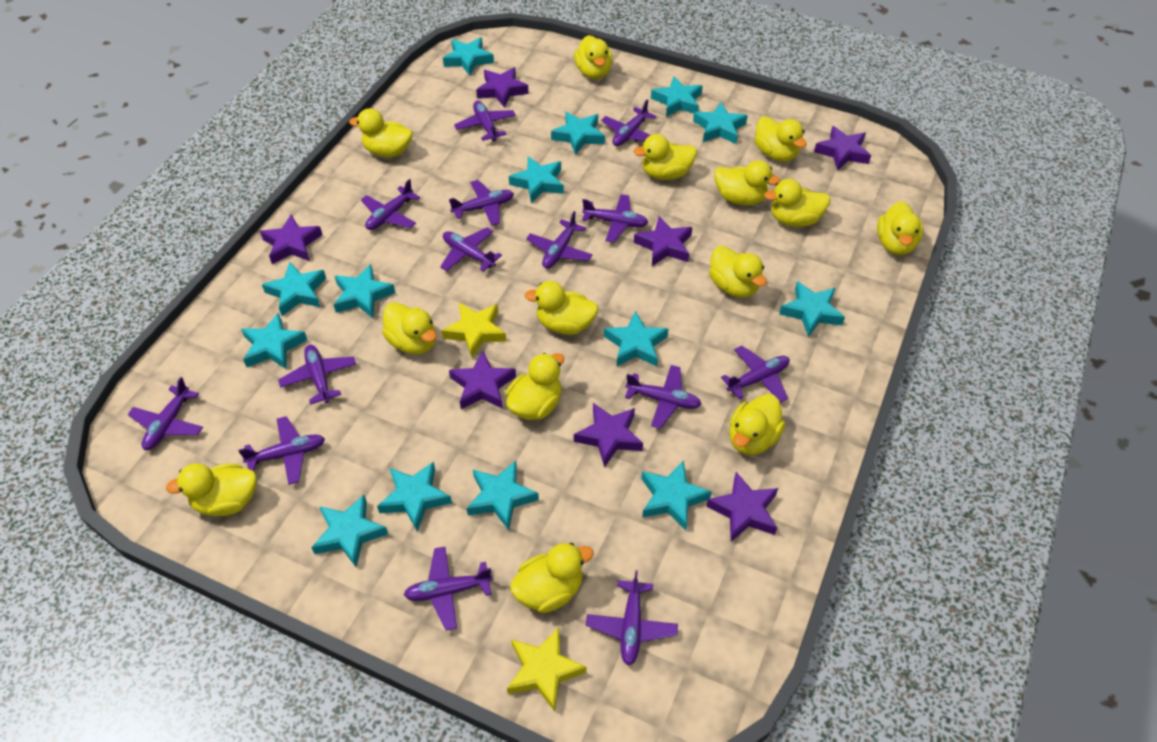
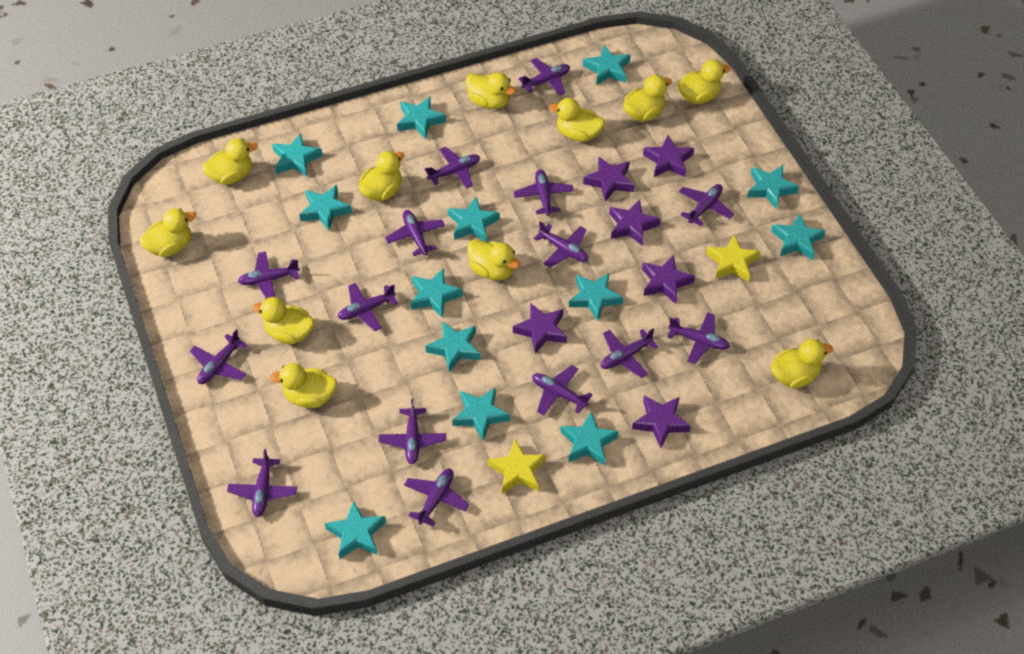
purple plane: 14 -> 15
purple star: 7 -> 6
turquoise star: 14 -> 13
yellow duck: 14 -> 11

